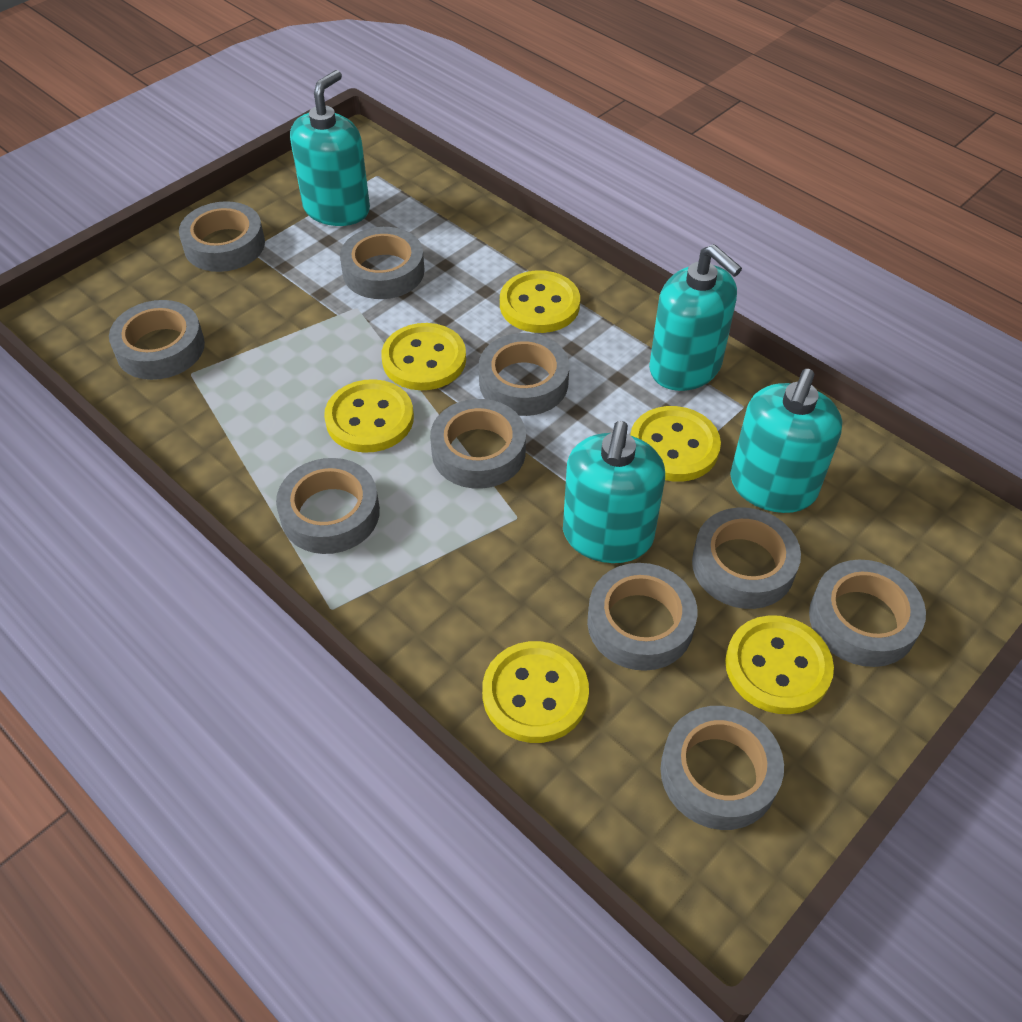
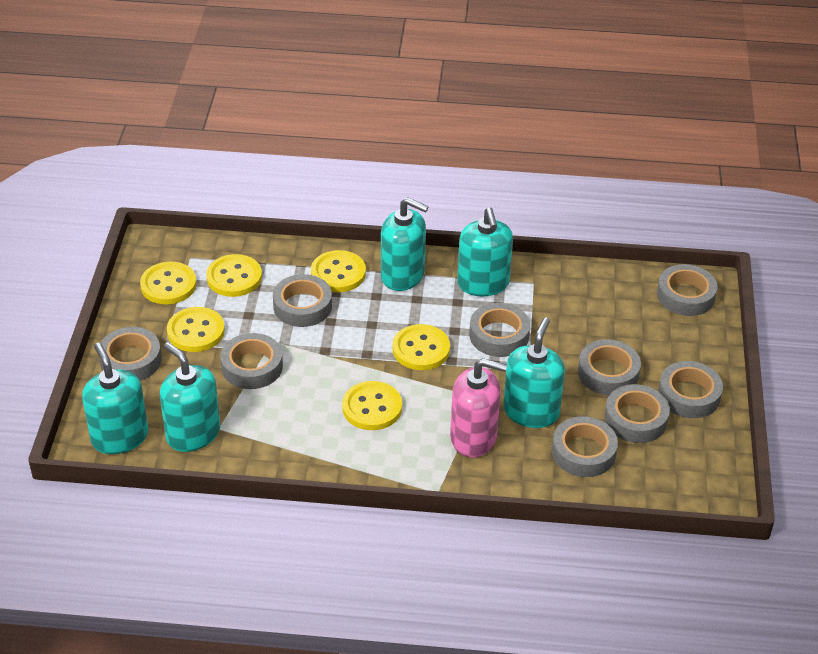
grey tape: 10 -> 9
pink soap dispenser: 0 -> 1
turquoise soap dispenser: 4 -> 5

